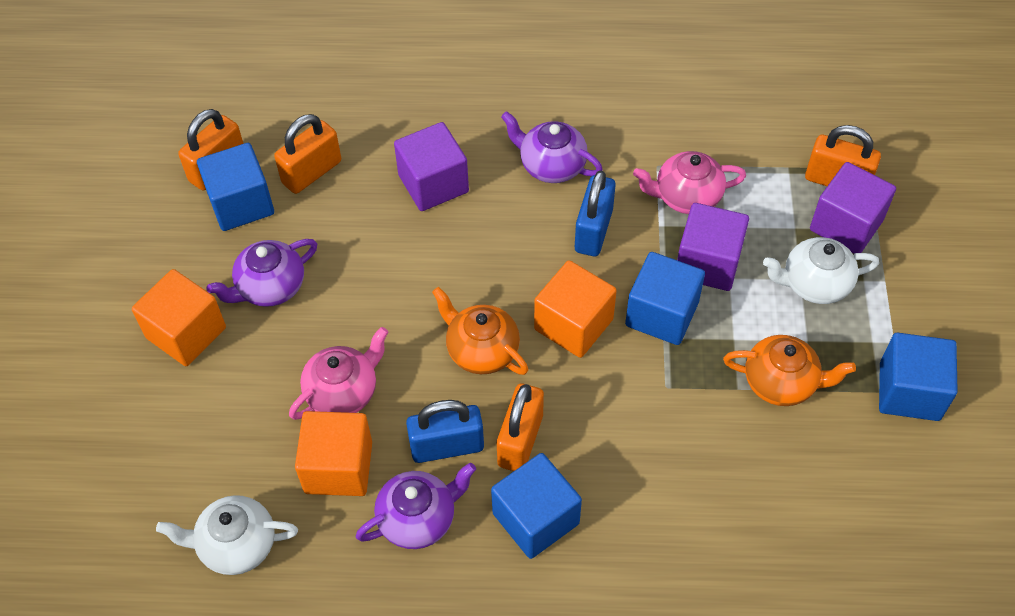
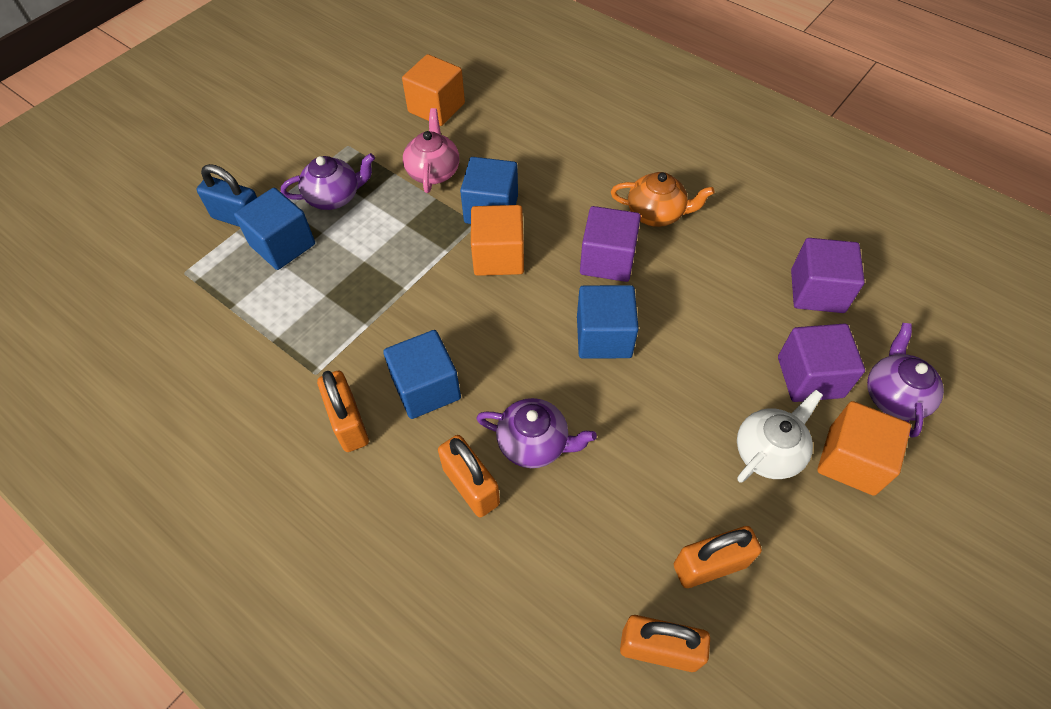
blue padlock: 2 -> 1
orange teapot: 2 -> 1
pink teapot: 2 -> 1
white teapot: 2 -> 1

